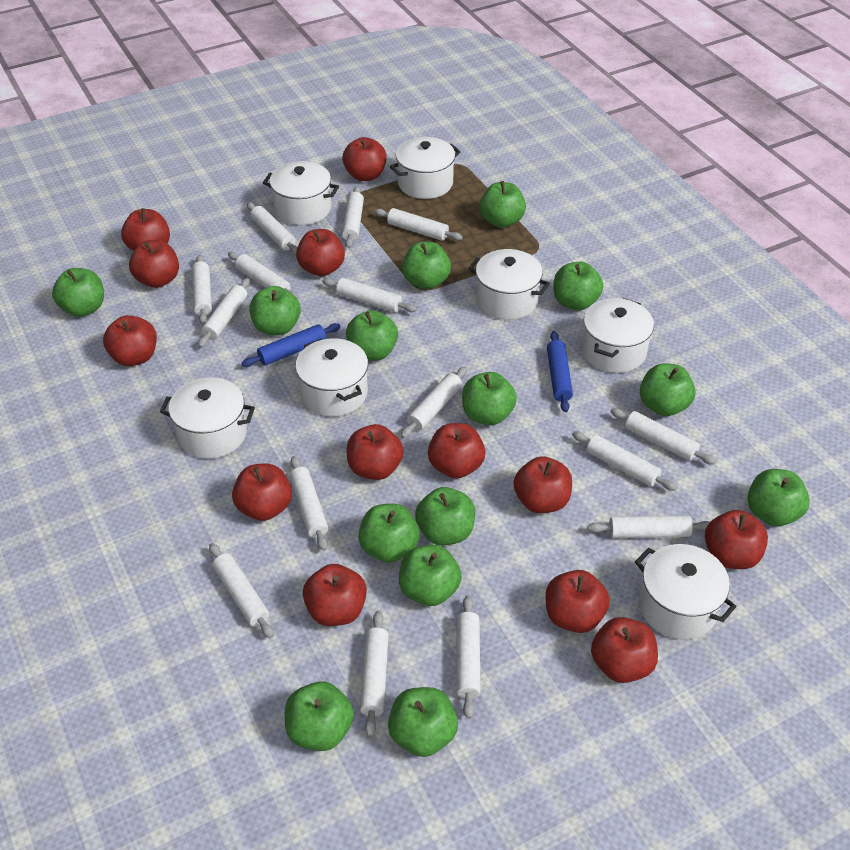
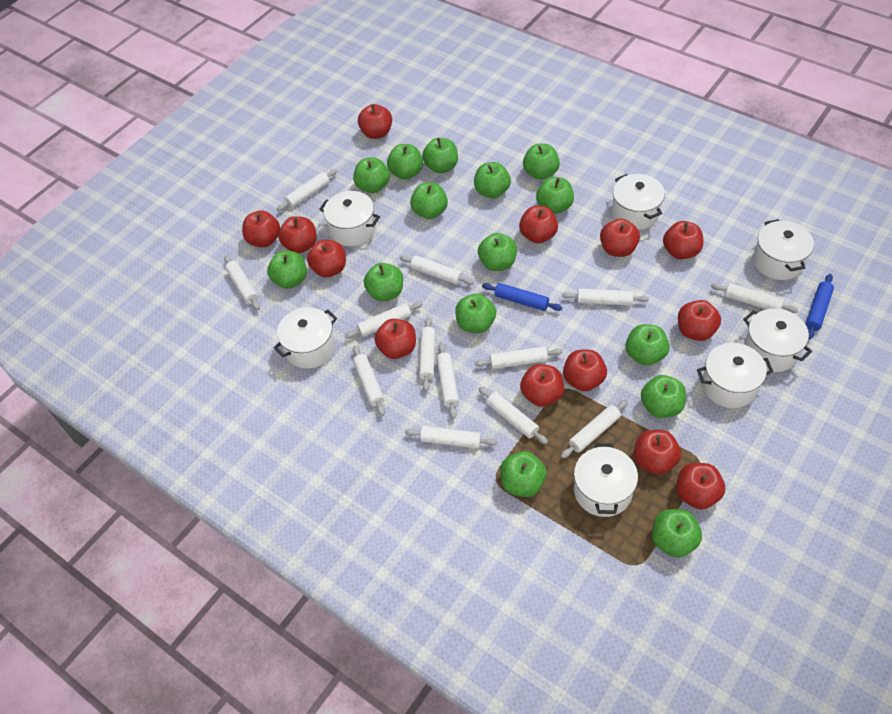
green apple: 14 -> 15
white rolling pin: 15 -> 13

